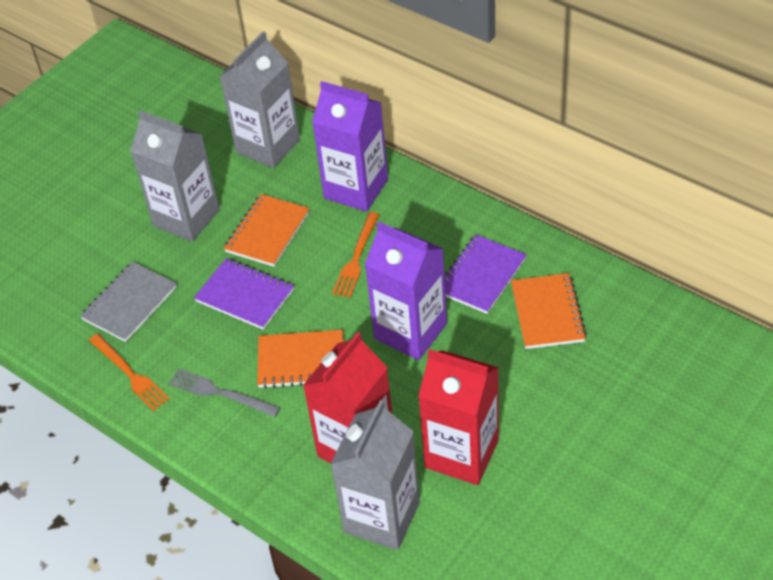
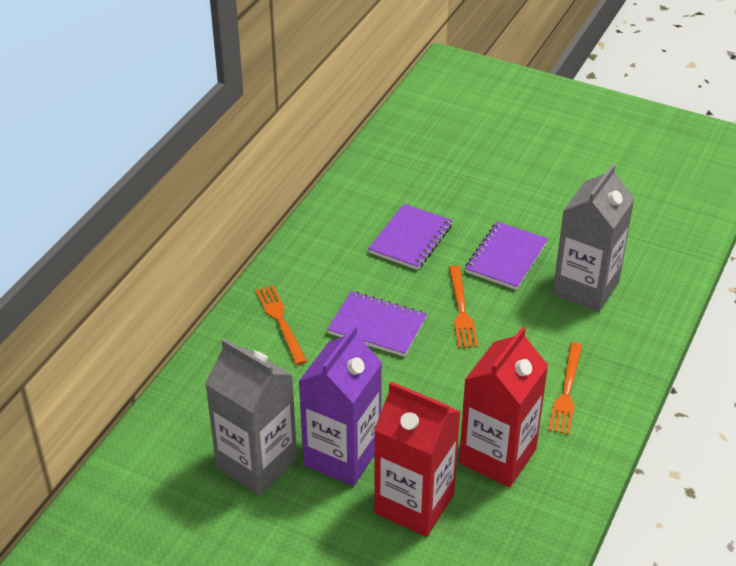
grey carton: 3 -> 2
grey fork: 1 -> 0
grey notebook: 1 -> 0
orange fork: 2 -> 3
orange notebook: 3 -> 0
purple carton: 2 -> 1
purple notebook: 2 -> 3

